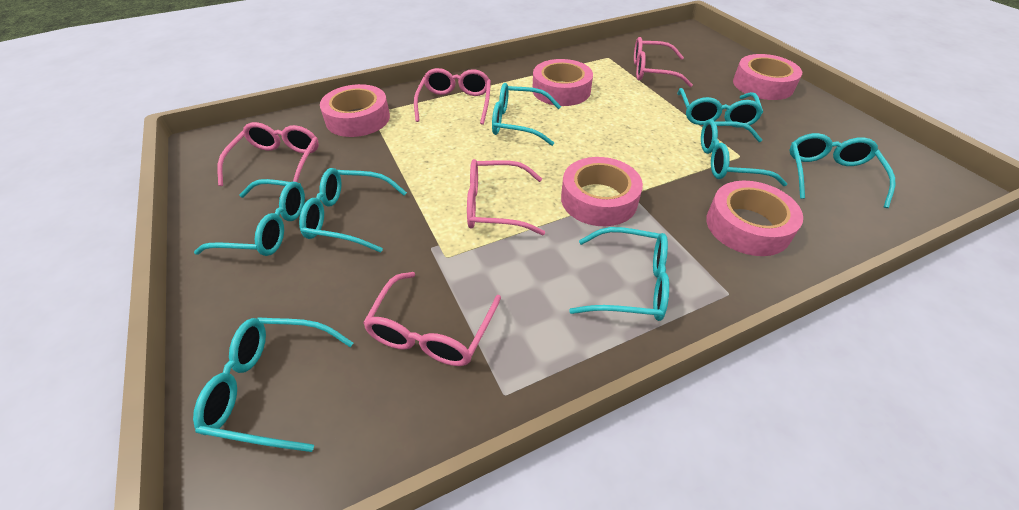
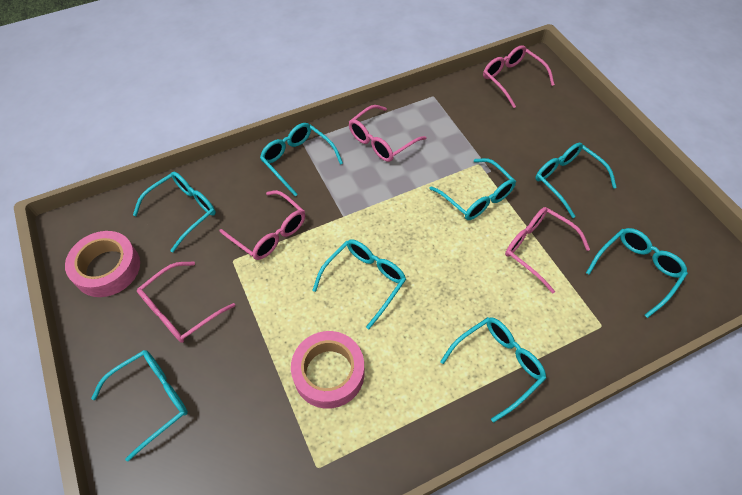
pink tape: 5 -> 2

